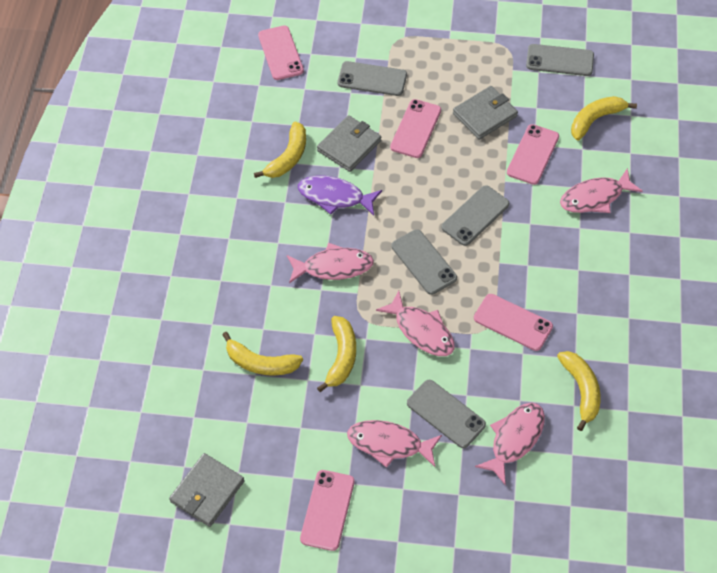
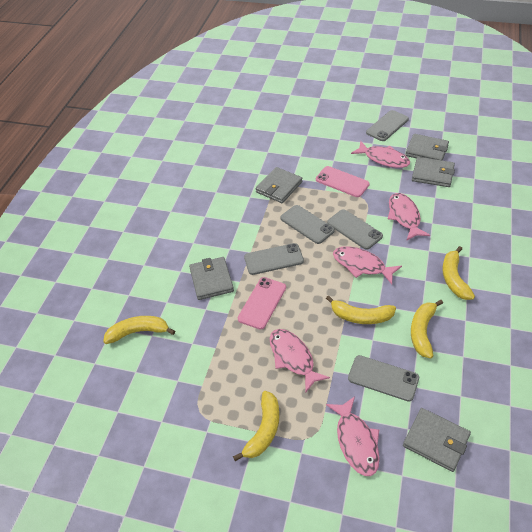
grey wallet: 3 -> 5
pink phone: 5 -> 2
purple fish: 1 -> 0

